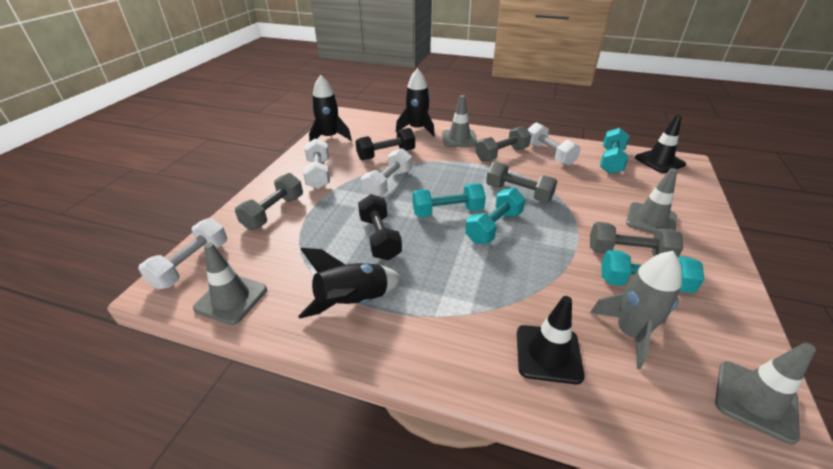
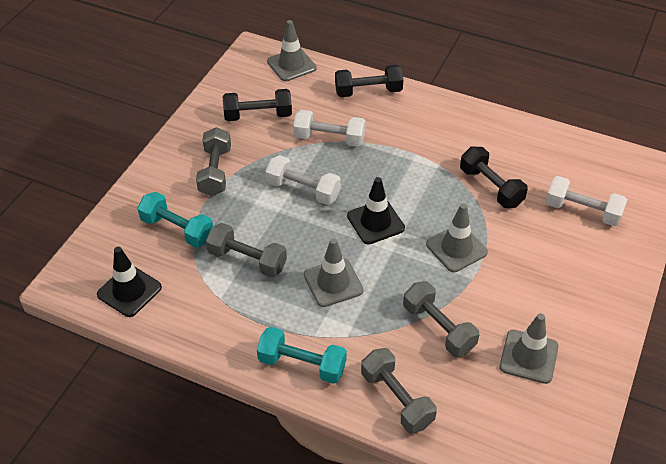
black dumbbell: 2 -> 3
black rocket: 3 -> 0
grey rocket: 1 -> 0
turquoise dumbbell: 4 -> 2
white dumbbell: 4 -> 3

